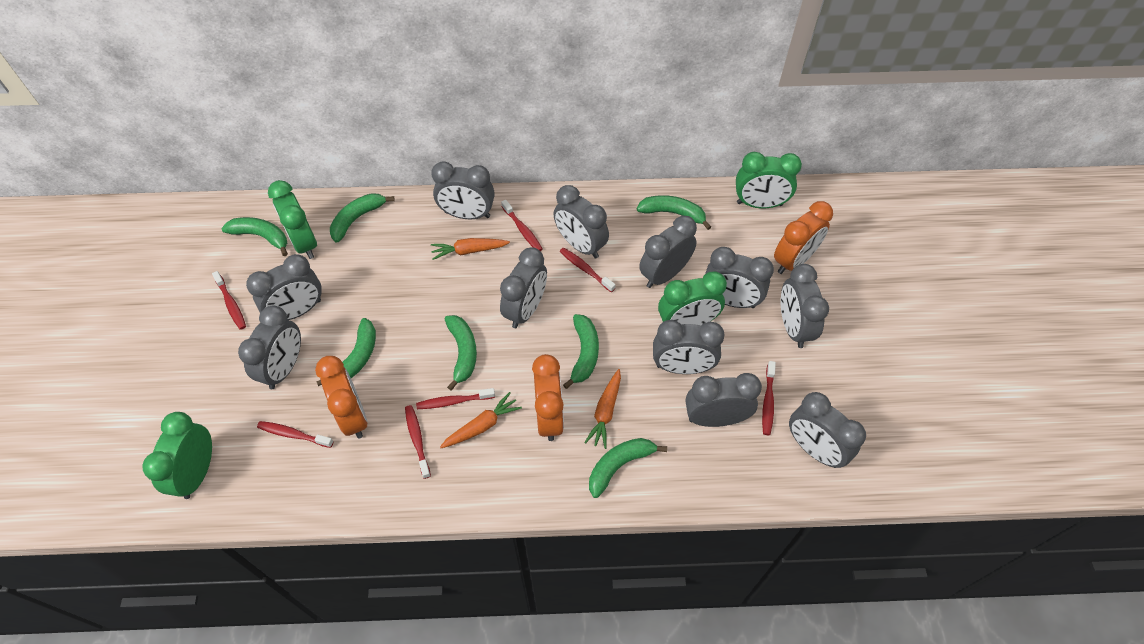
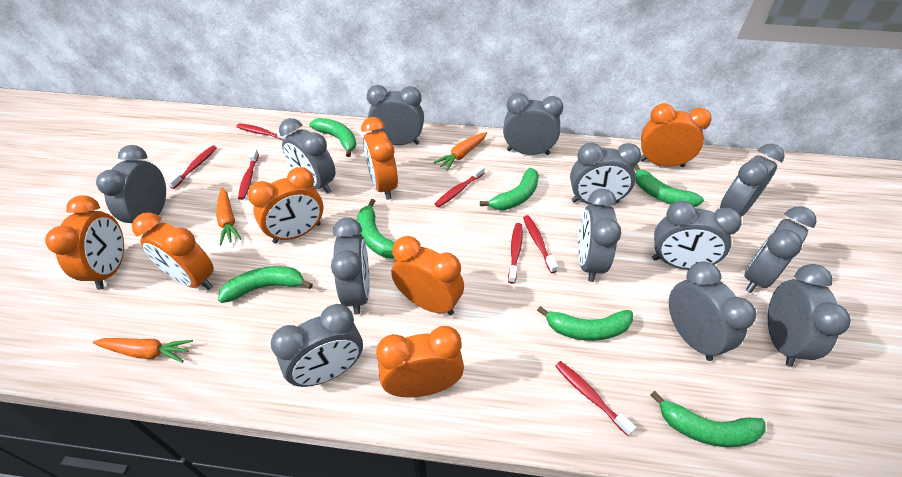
green clock: 4 -> 0
grey clock: 11 -> 13
orange clock: 3 -> 7

